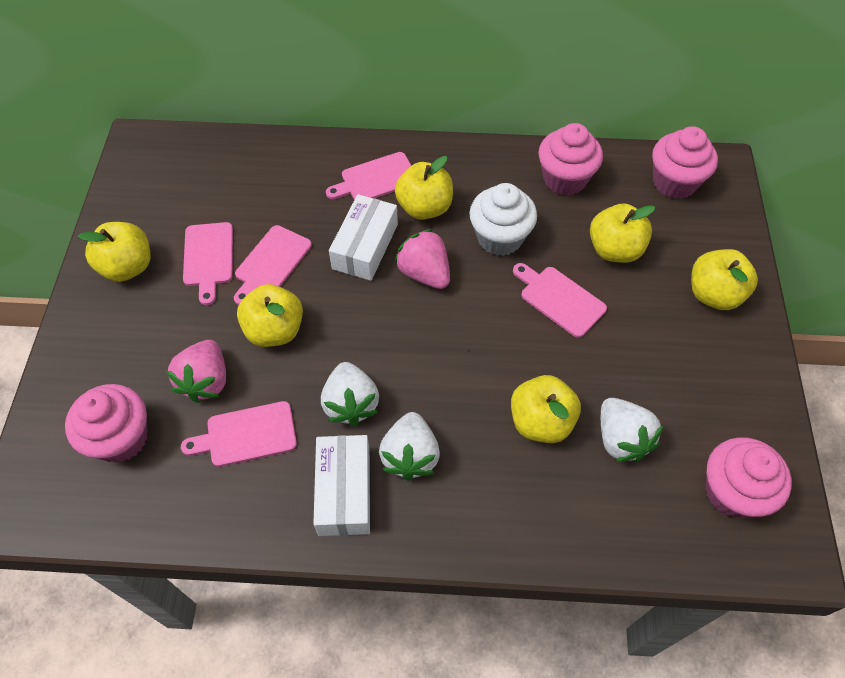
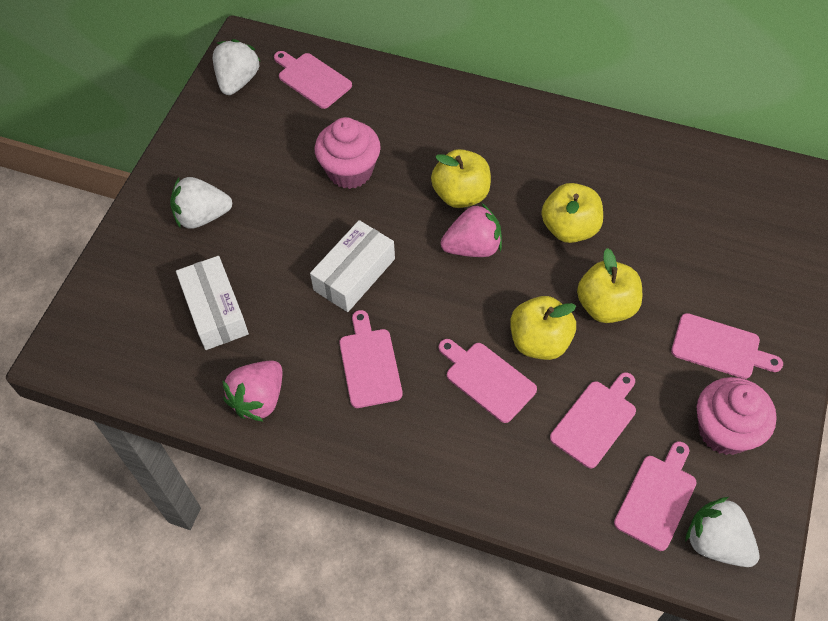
pink cupcake: 4 -> 2
pink cutting board: 5 -> 6
white cupcake: 1 -> 0
yellow apple: 6 -> 4

